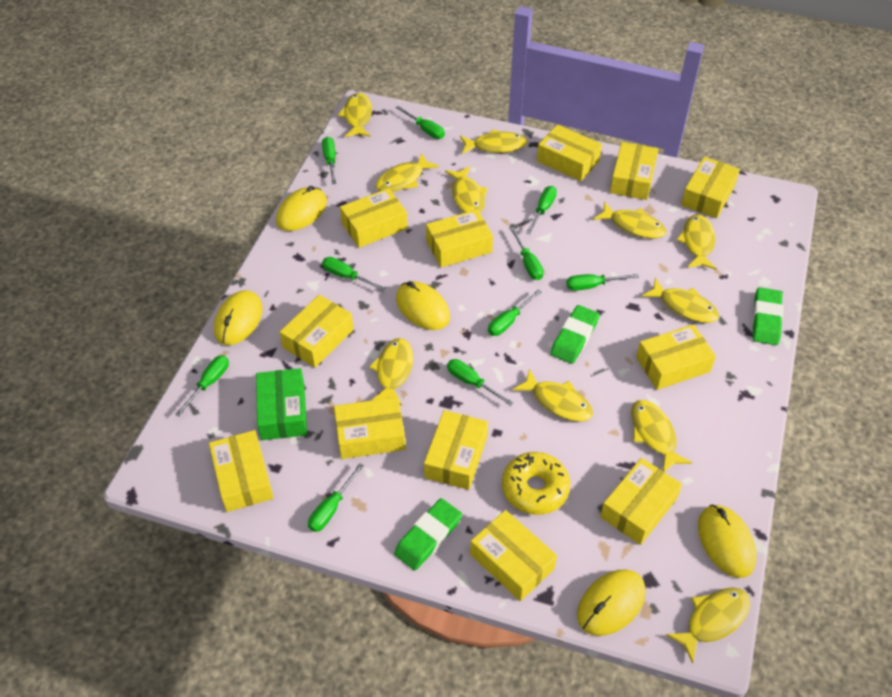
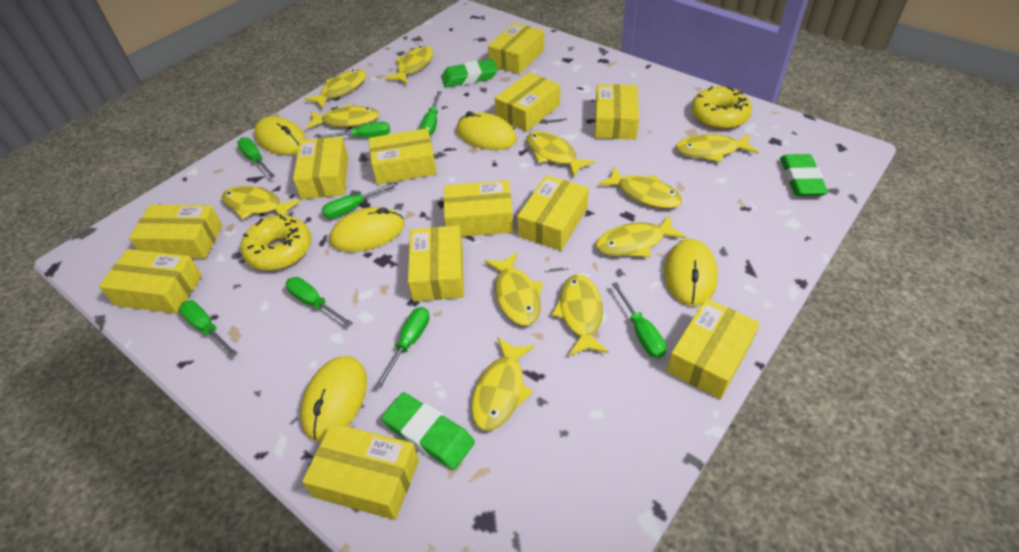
green box: 1 -> 0
green screwdriver: 10 -> 8
yellow donut: 1 -> 2

